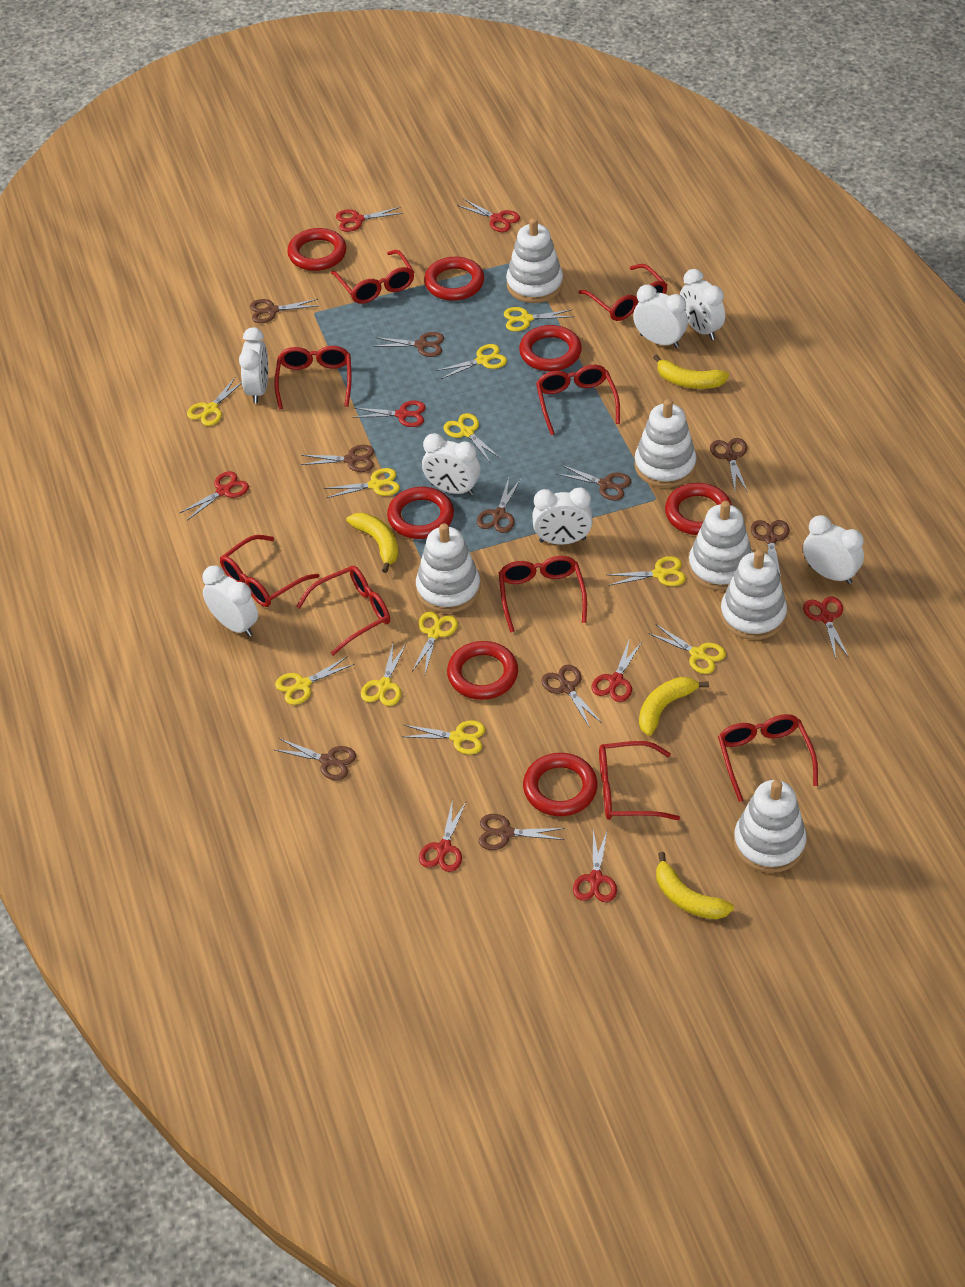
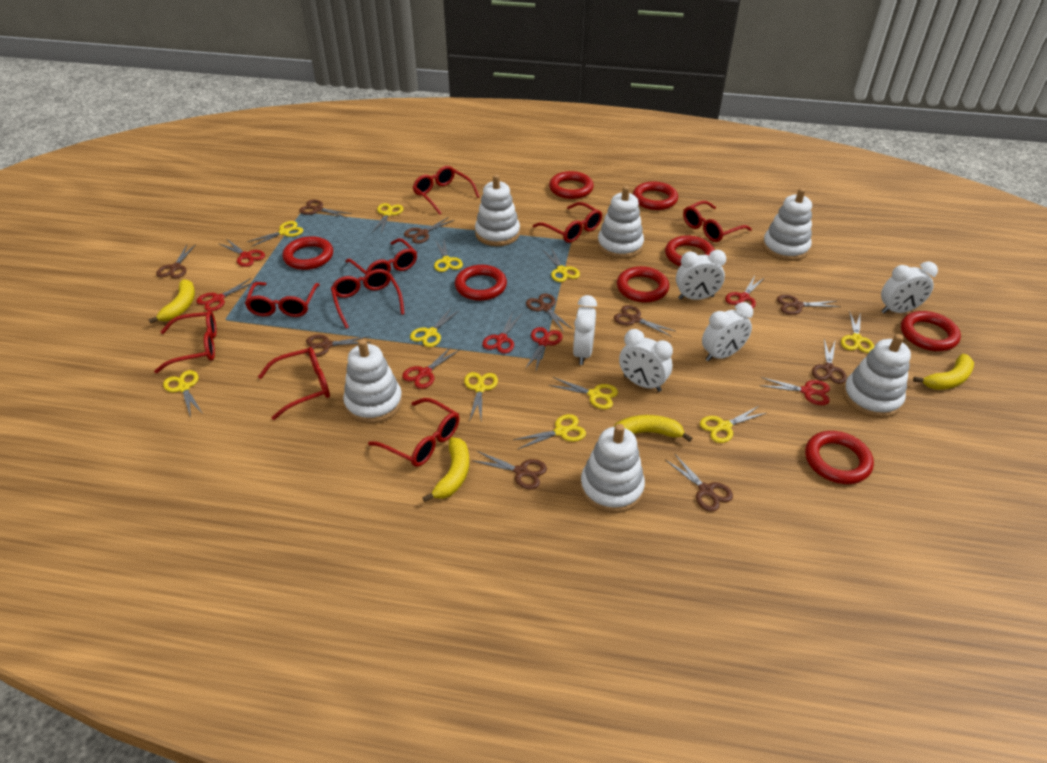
red ring: 7 -> 8
red scissors: 8 -> 7
white clock: 7 -> 5

